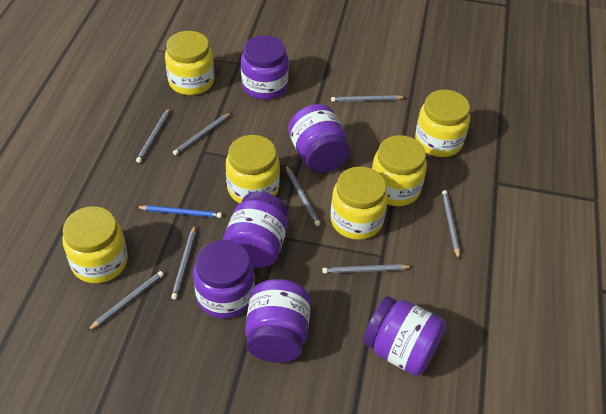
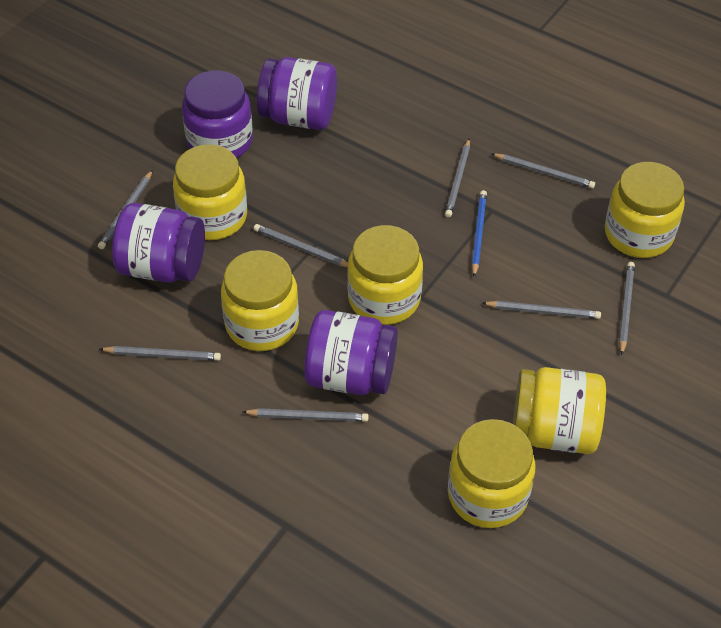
purple jar: 6 -> 4

